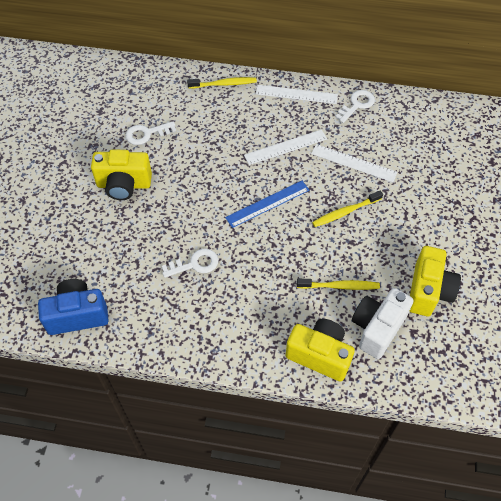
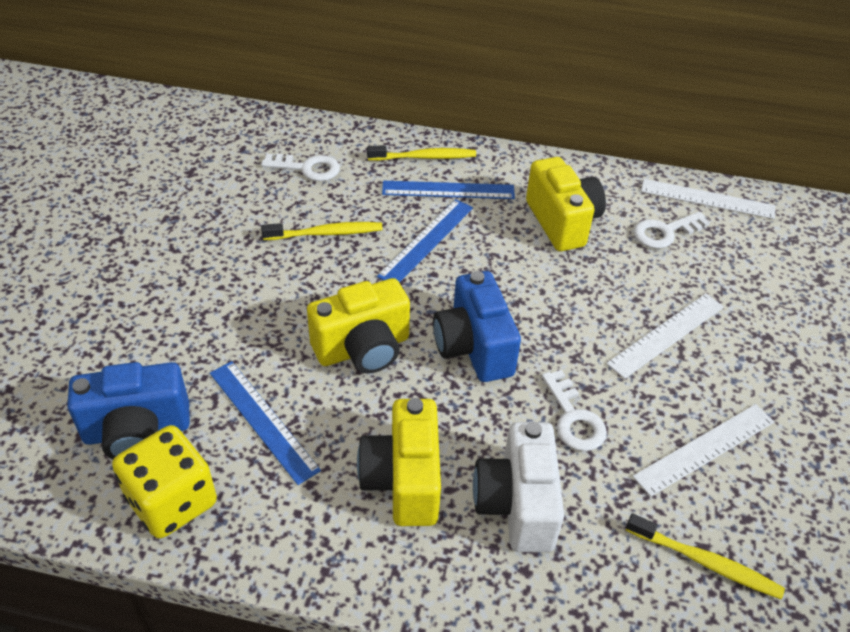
blue camera: 1 -> 2
blue ruler: 1 -> 3
yellow dice: 0 -> 1

